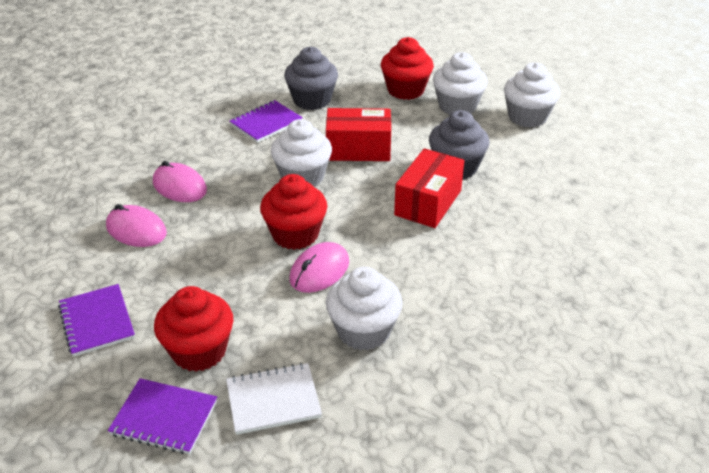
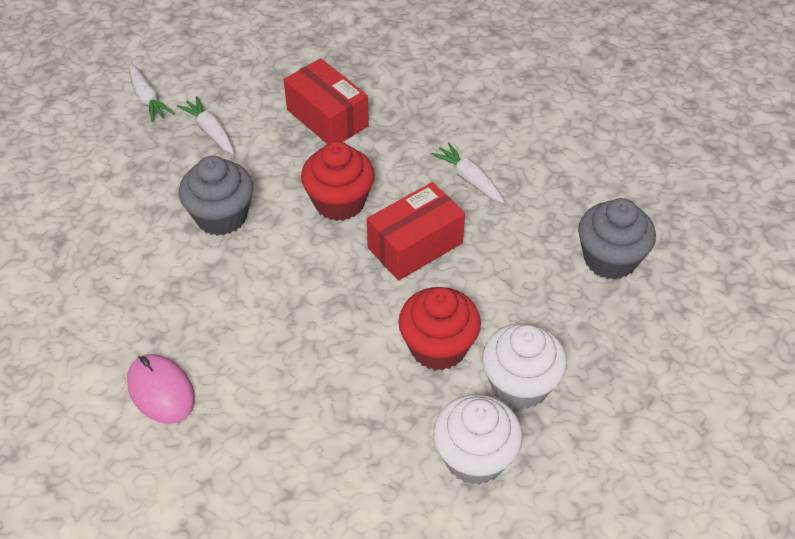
pink mouse: 3 -> 1
purple notebook: 3 -> 0
red cupcake: 3 -> 2
white carrot: 0 -> 3
white cupcake: 4 -> 2
white notebook: 1 -> 0

